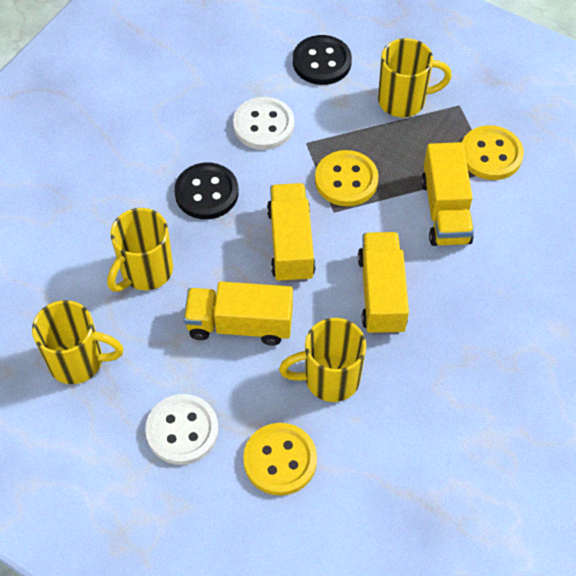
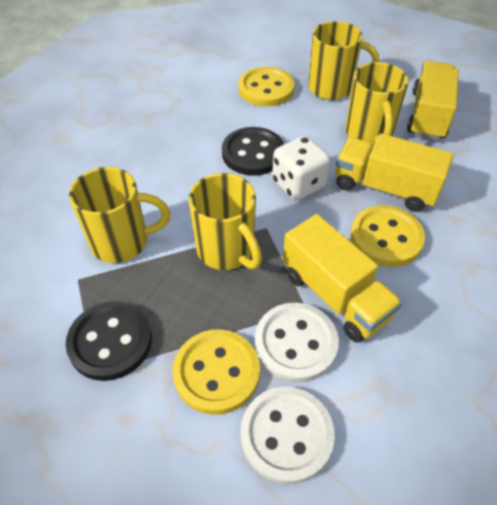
white dice: 0 -> 1
yellow truck: 4 -> 3

